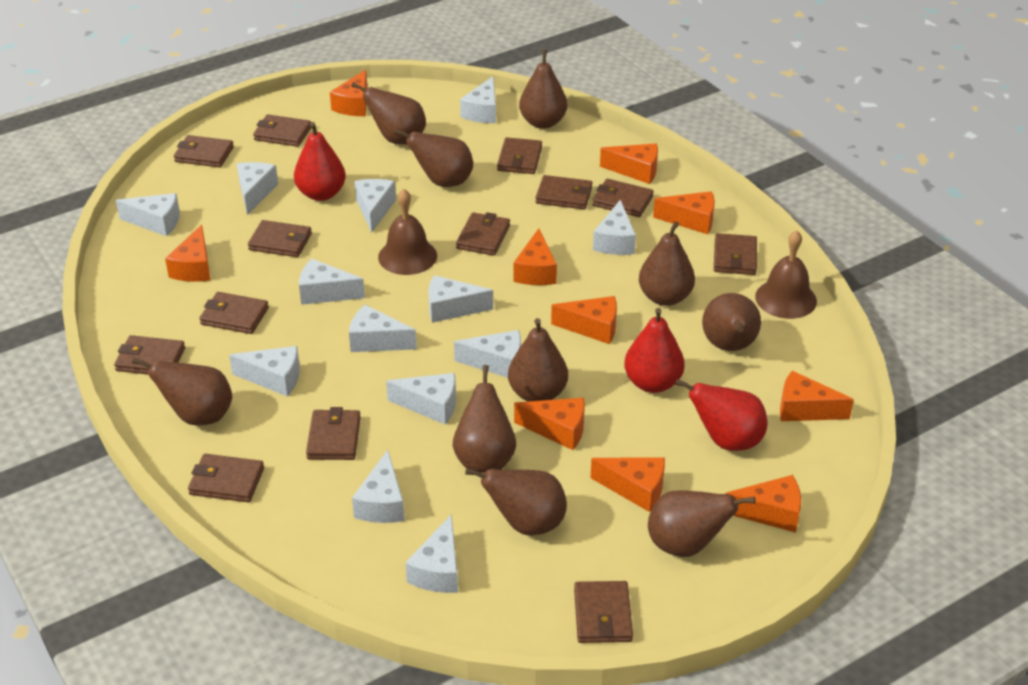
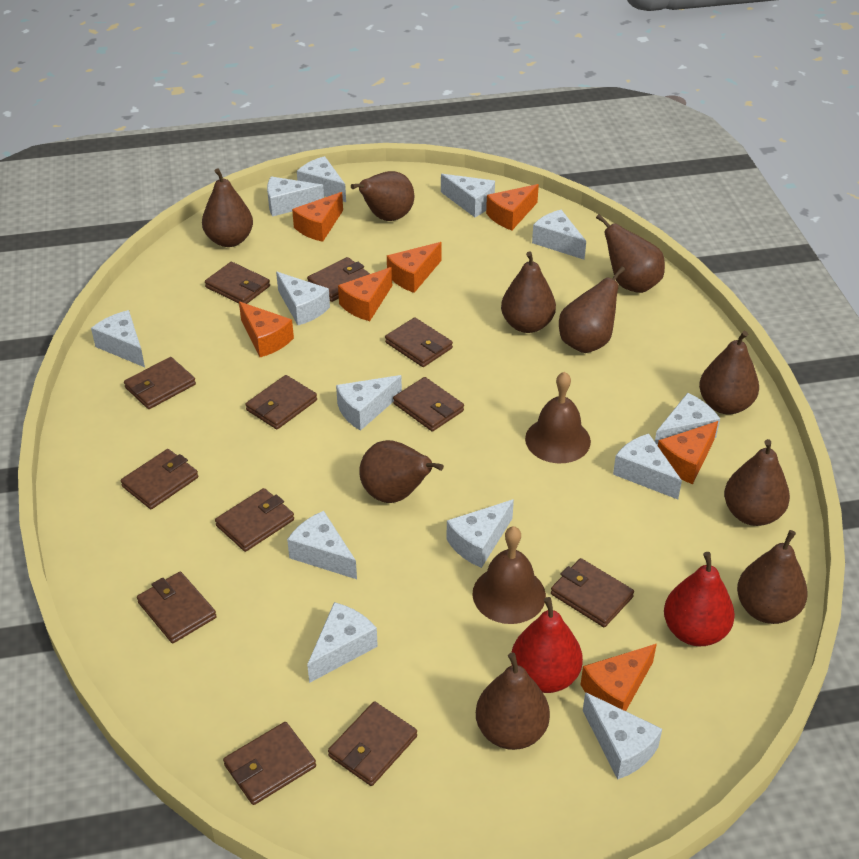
brown wallet: 13 -> 12
orange cheese: 10 -> 7
red pear: 3 -> 2

